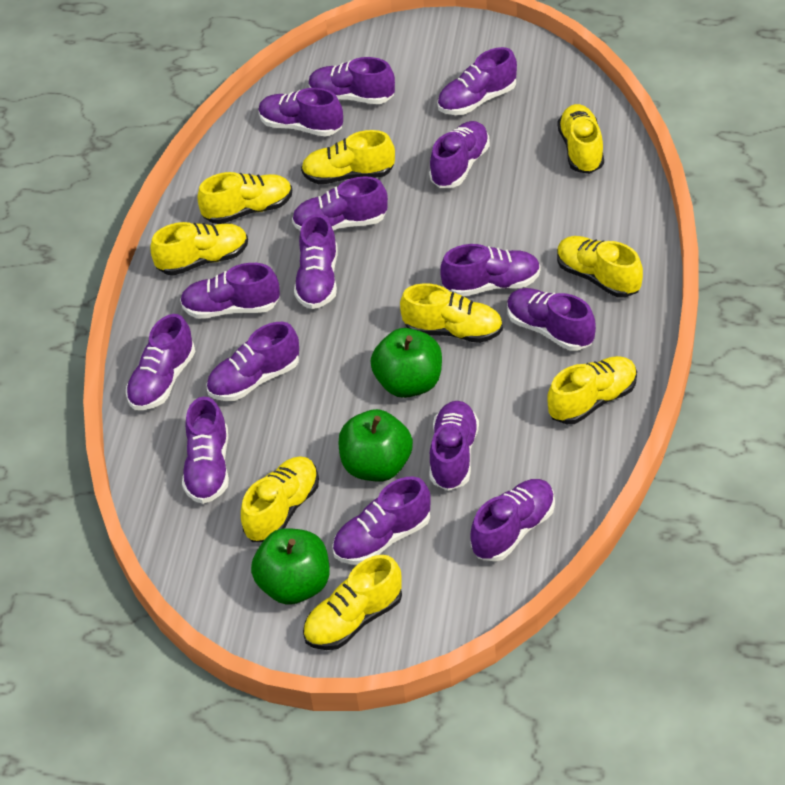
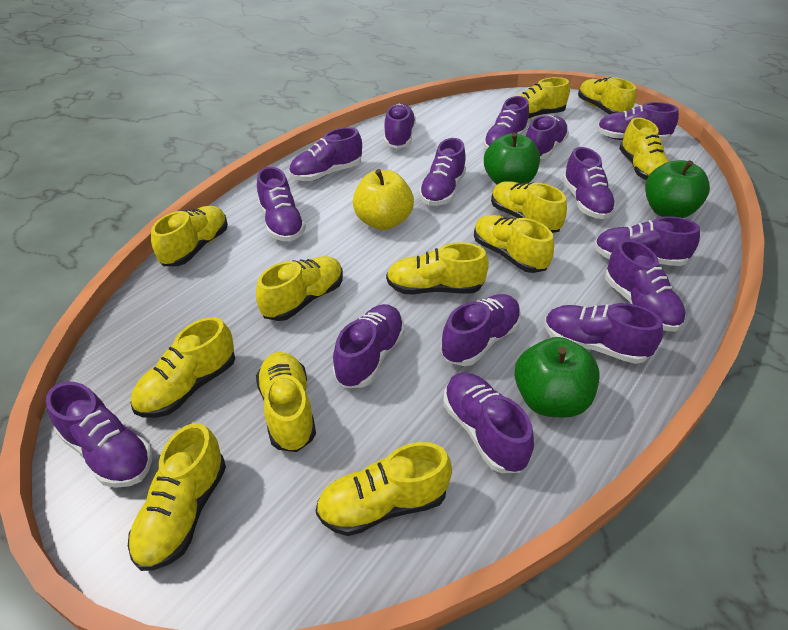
yellow apple: 0 -> 1
yellow shoe: 9 -> 12

